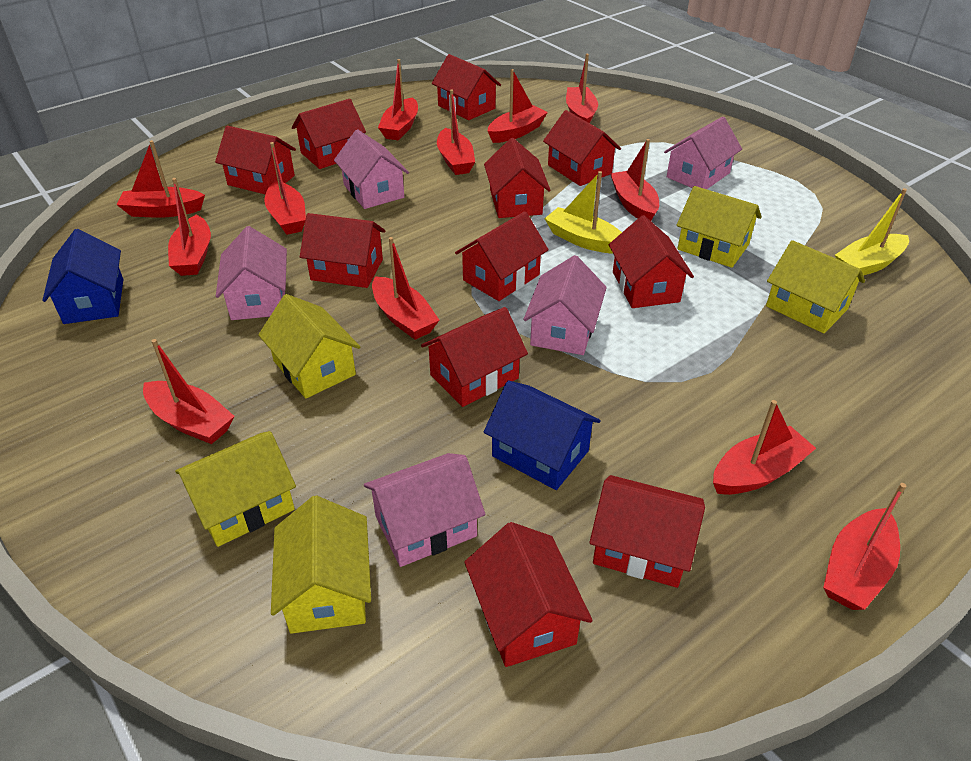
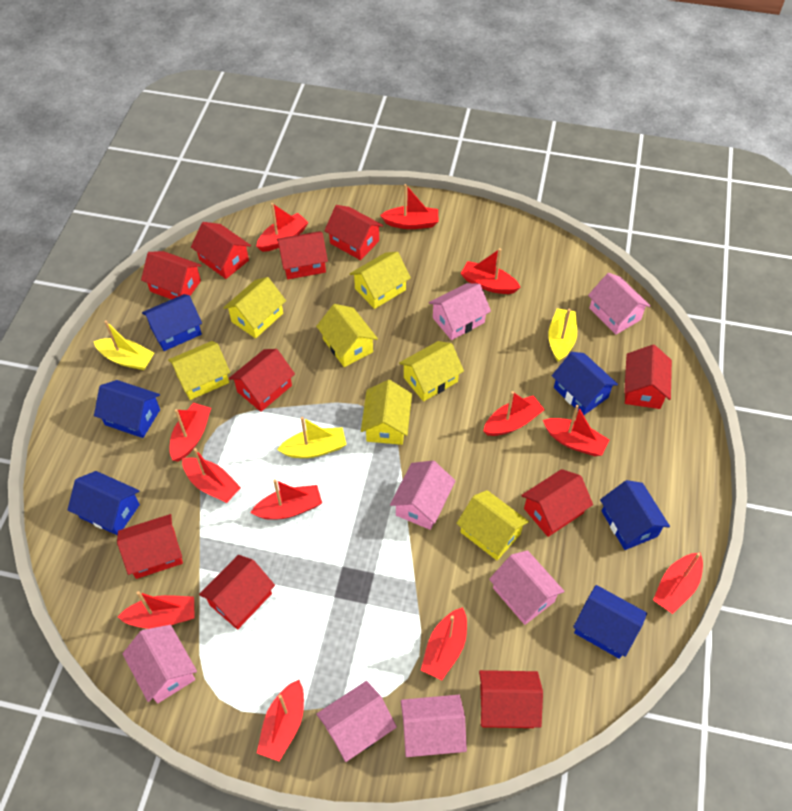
blue house: 2 -> 6
pink house: 5 -> 7
red house: 11 -> 10
yellow boat: 2 -> 3
yellow house: 5 -> 7

